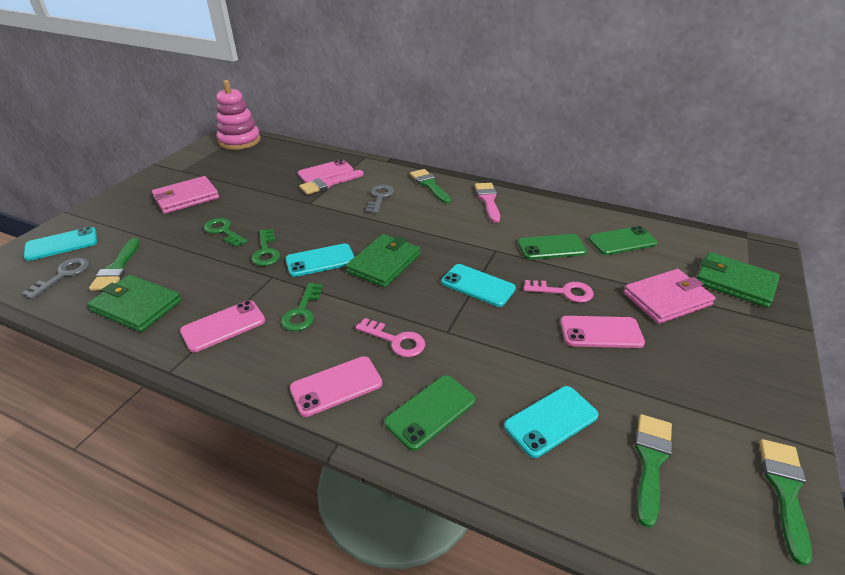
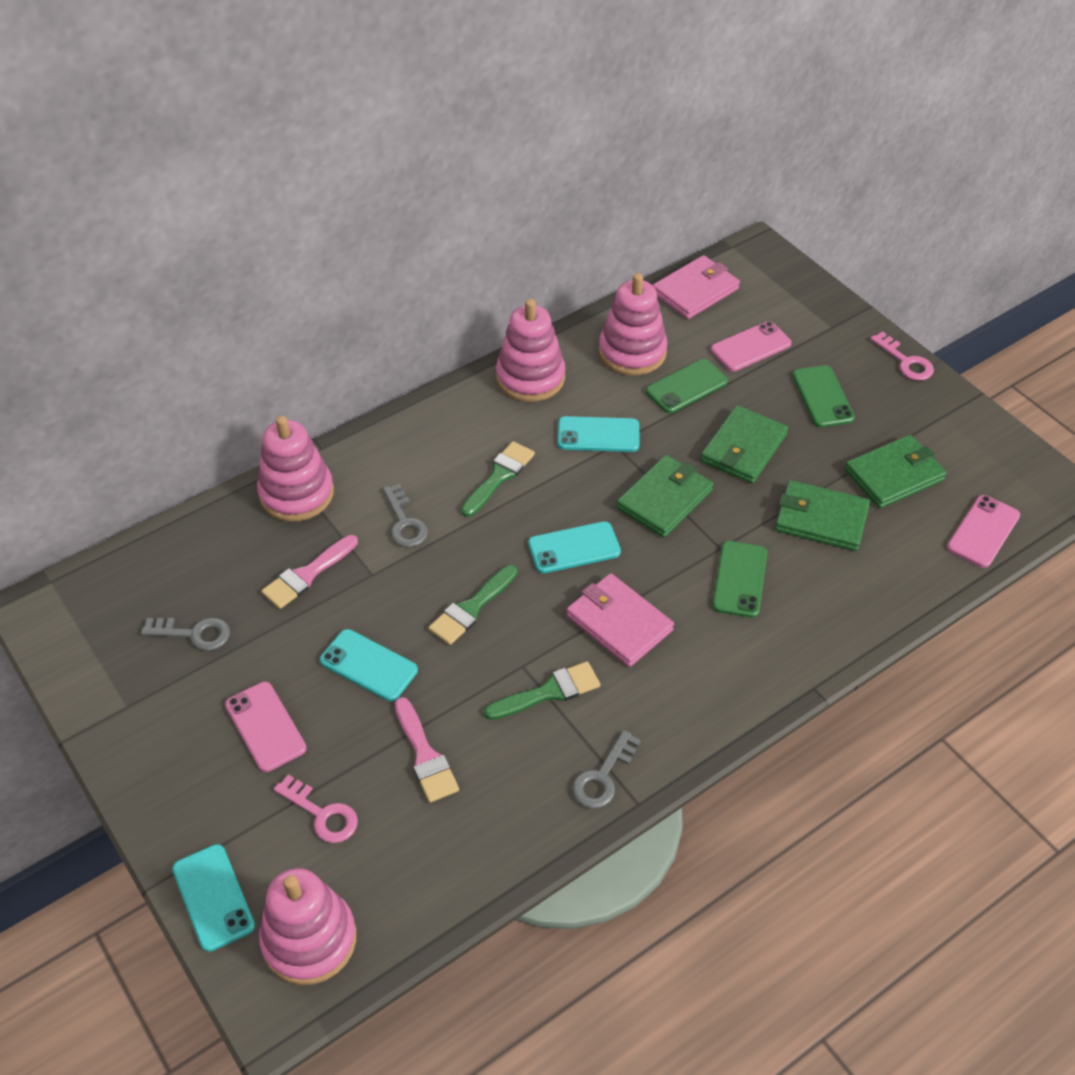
green brush: 4 -> 3
green key: 3 -> 0
green wallet: 3 -> 4
grey key: 2 -> 3
pink phone: 4 -> 3
pink stacking toy: 1 -> 4

